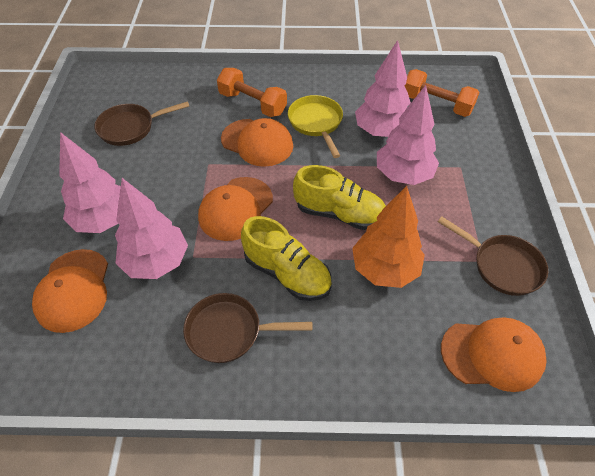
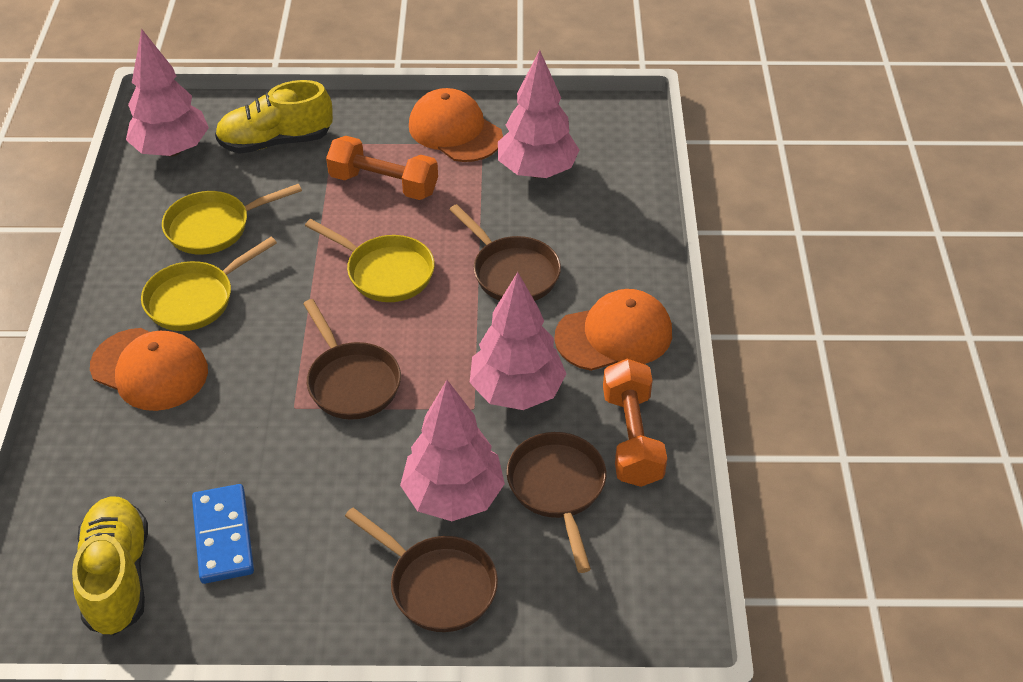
blue domino: 0 -> 1
brown pan: 3 -> 4
orange cap: 4 -> 3
orange tree: 1 -> 0
yellow pan: 1 -> 3

